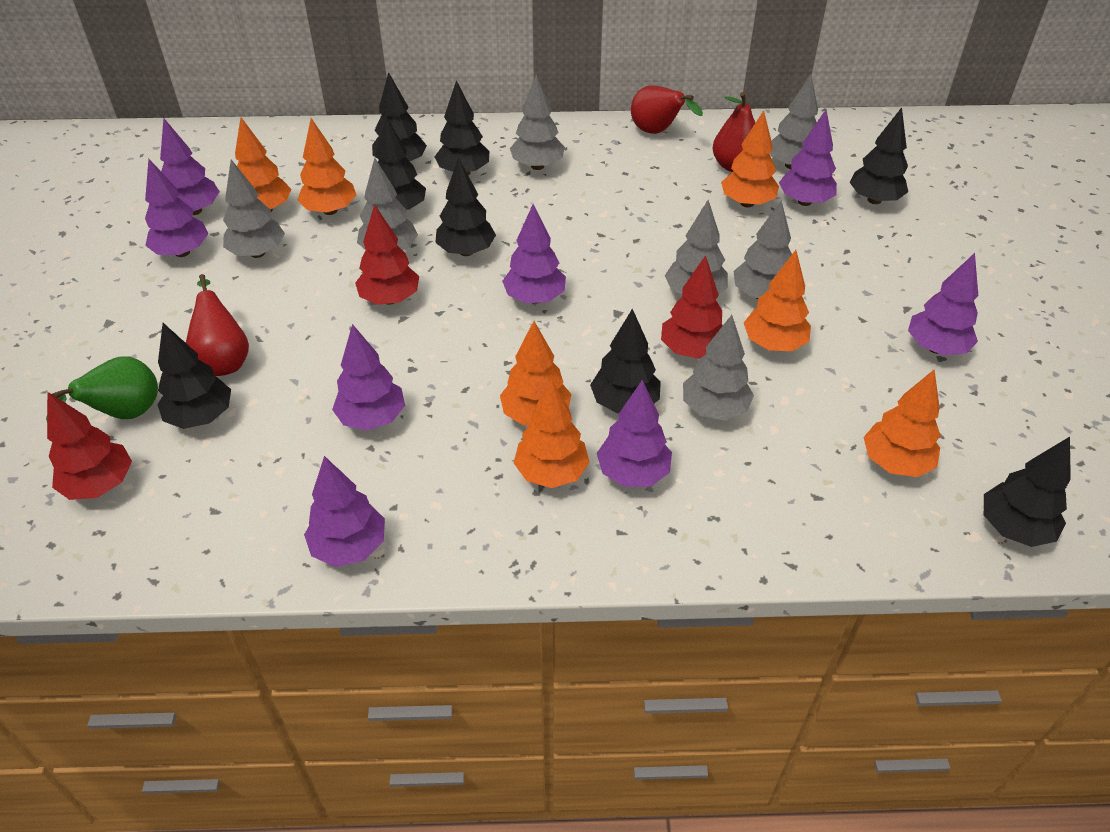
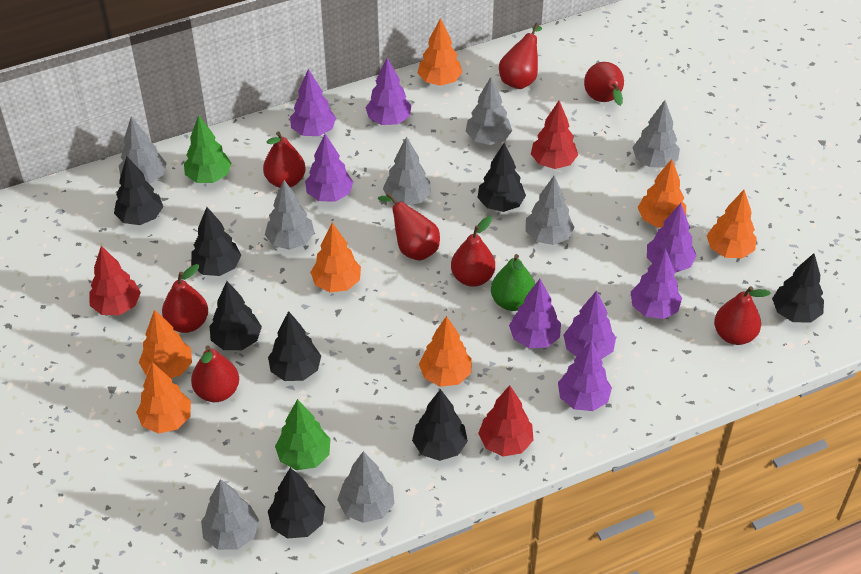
green tree: 0 -> 2
grey tree: 7 -> 8
red pear: 3 -> 8

